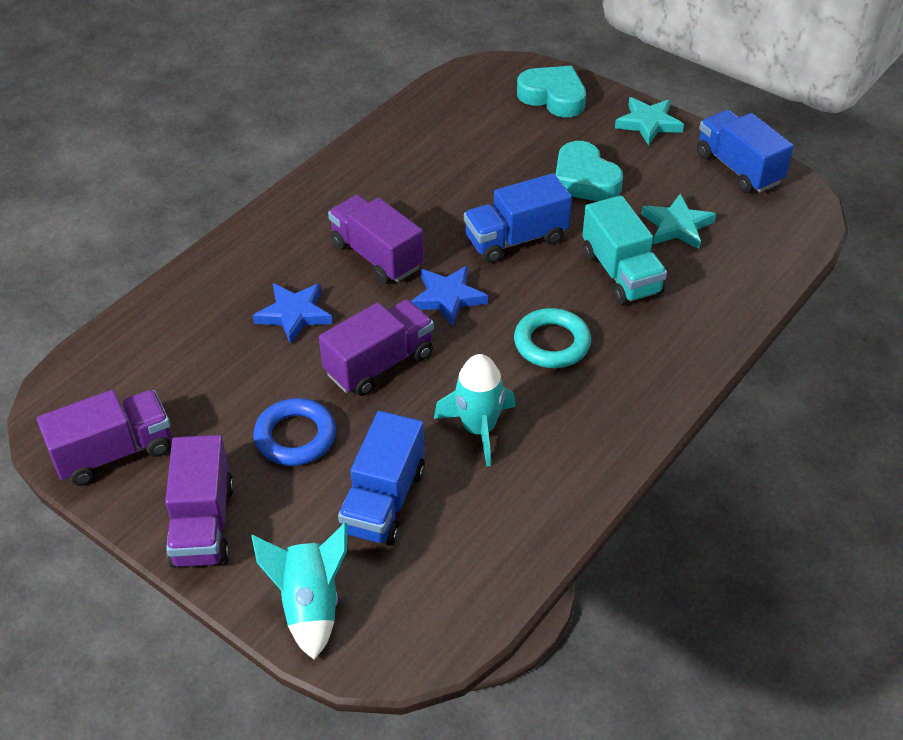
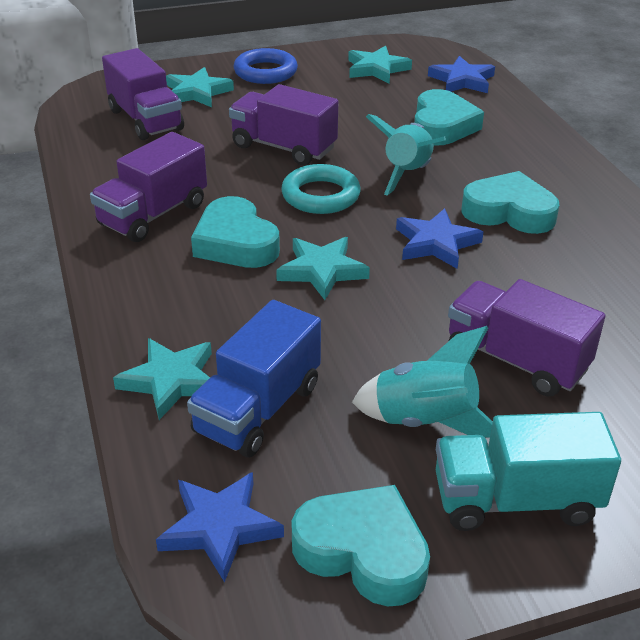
blue star: 2 -> 3
blue truck: 3 -> 1
turquoise heart: 2 -> 4
turquoise star: 2 -> 4

